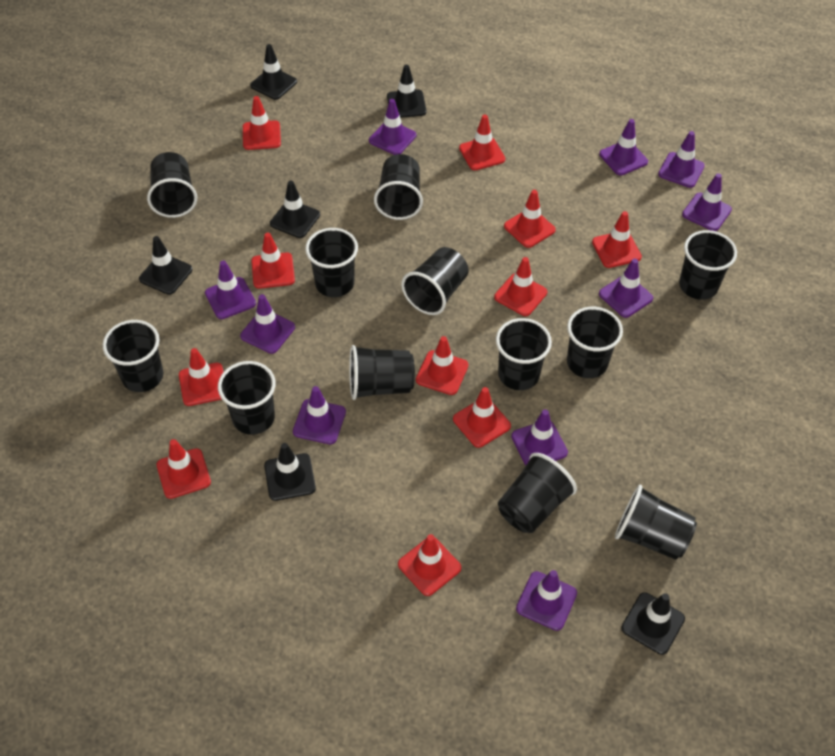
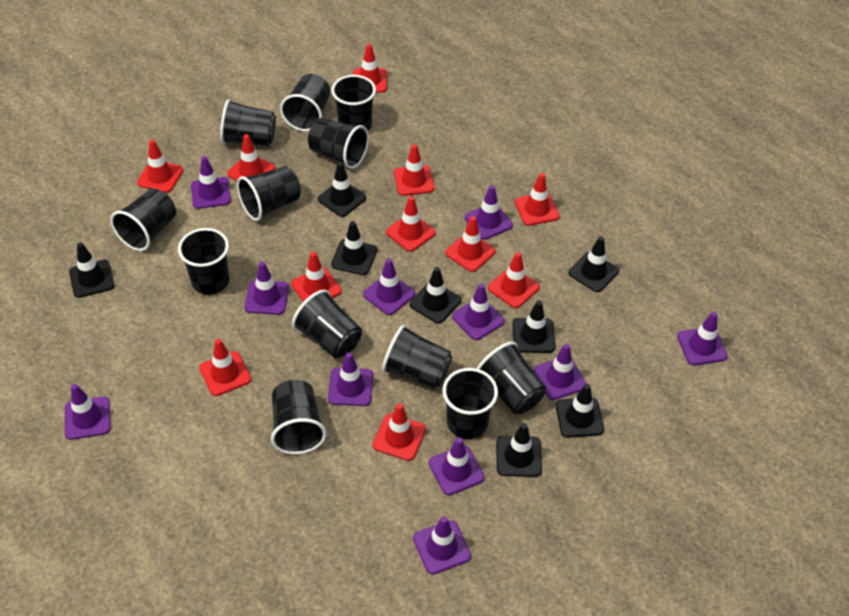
black traffic cone: 6 -> 8
purple traffic cone: 10 -> 11

